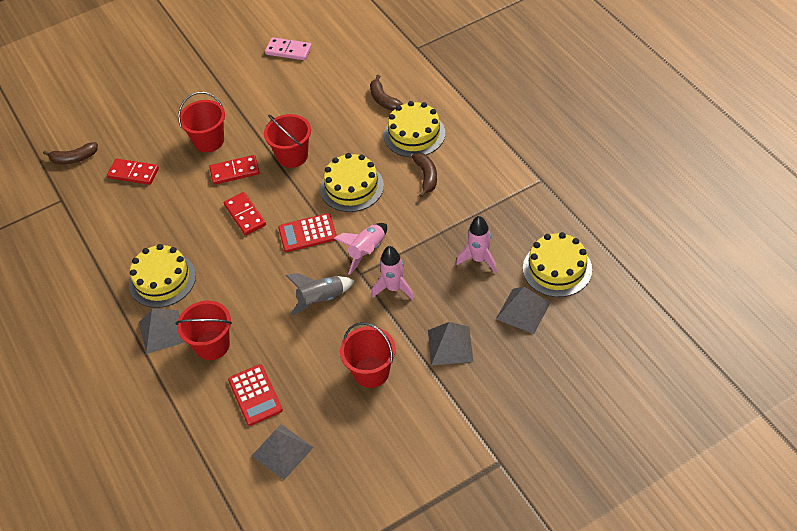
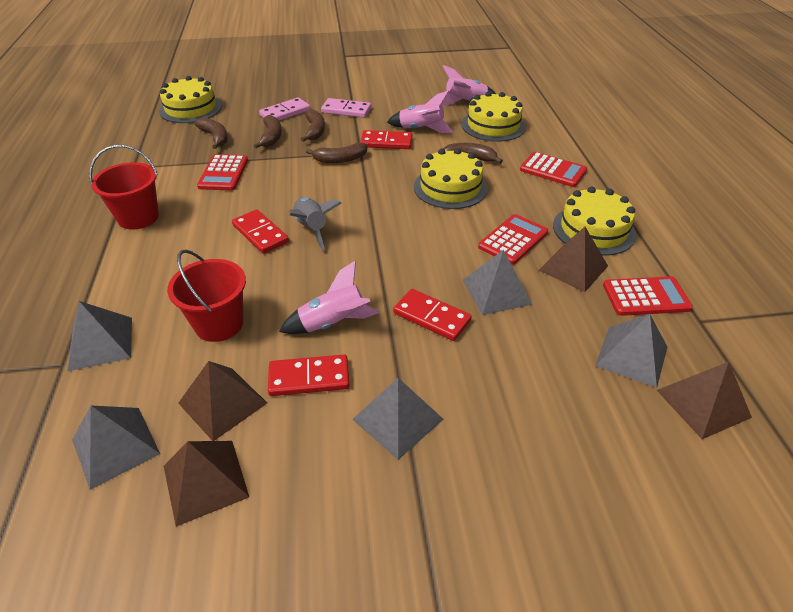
brown banana: 3 -> 5
brown pyramid: 0 -> 4
grey pyramid: 4 -> 5
pink domino: 1 -> 2
red bucket: 4 -> 2
red calculator: 2 -> 4
red domino: 3 -> 4

